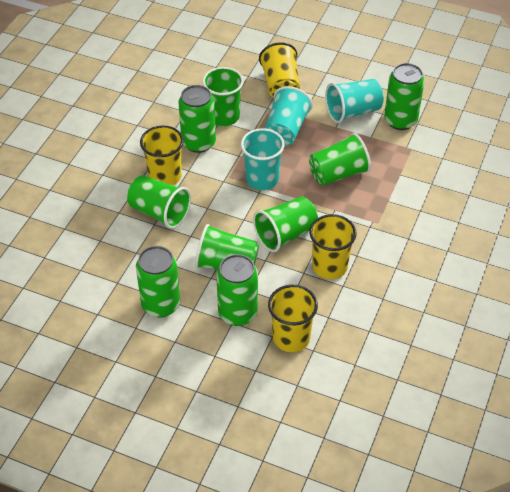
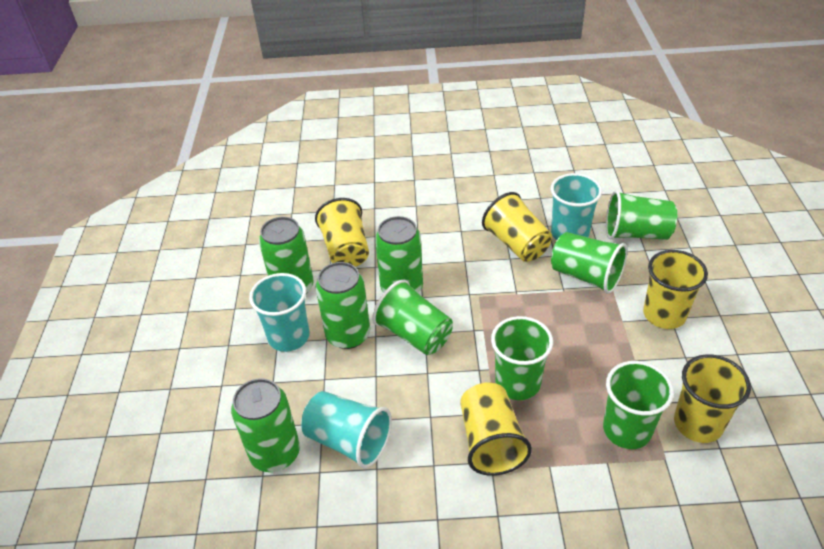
yellow cup: 4 -> 5

